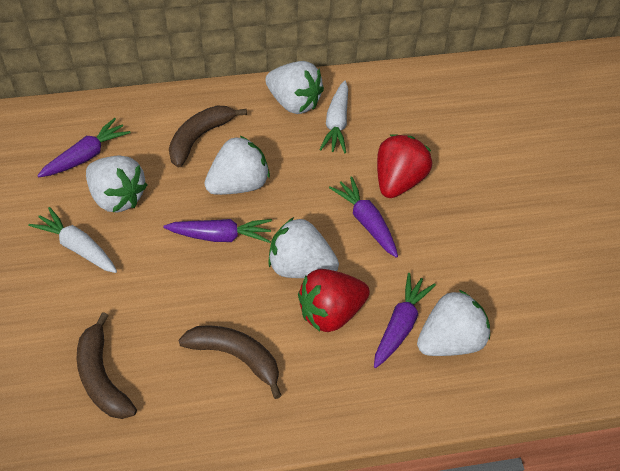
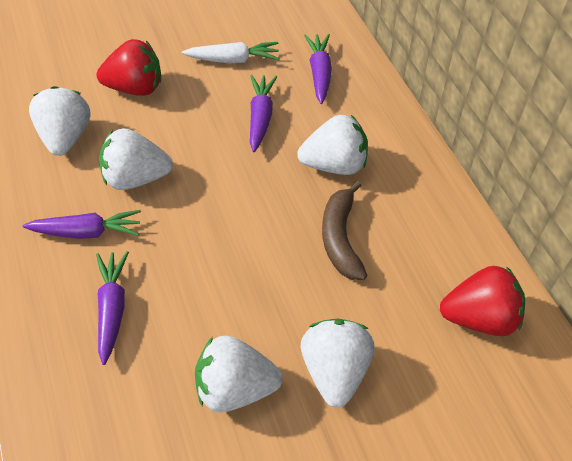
brown banana: 3 -> 1
white carrot: 2 -> 1

